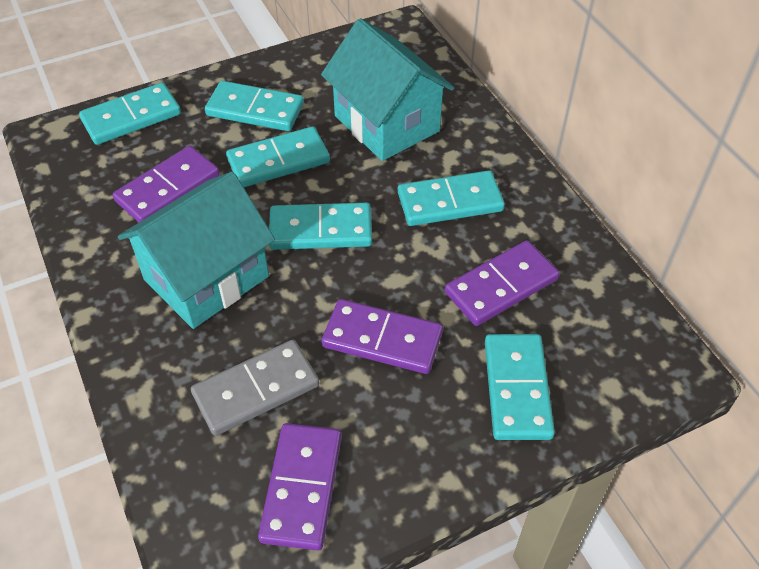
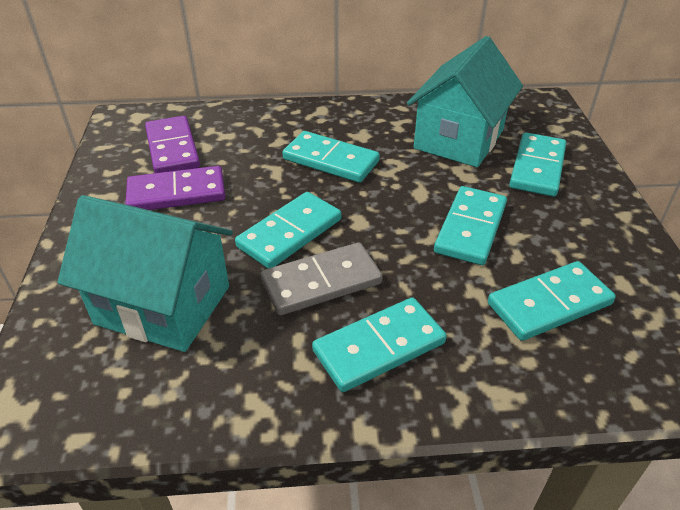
purple domino: 4 -> 2

